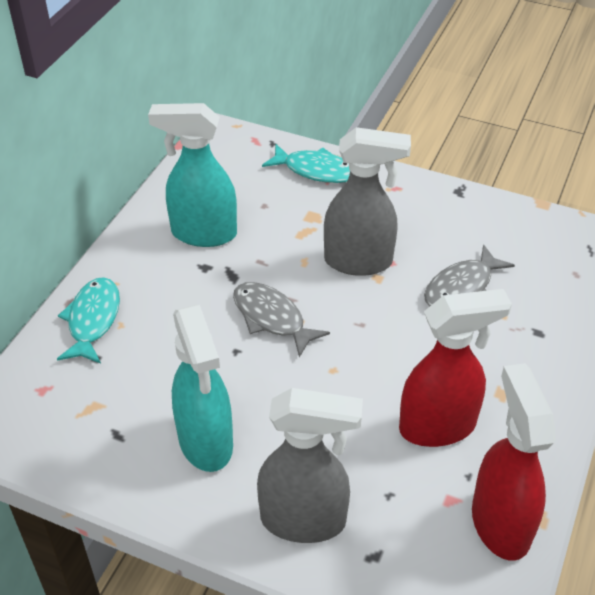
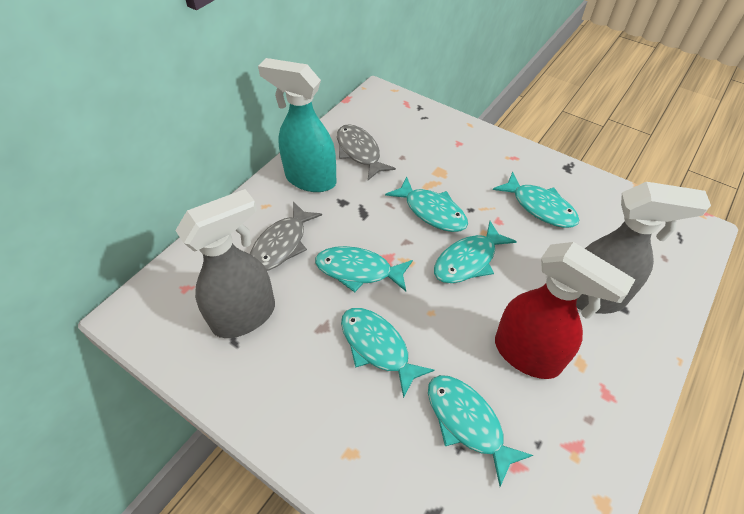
red spray bottle: 2 -> 1
turquoise fish: 2 -> 6
turquoise spray bottle: 2 -> 1

